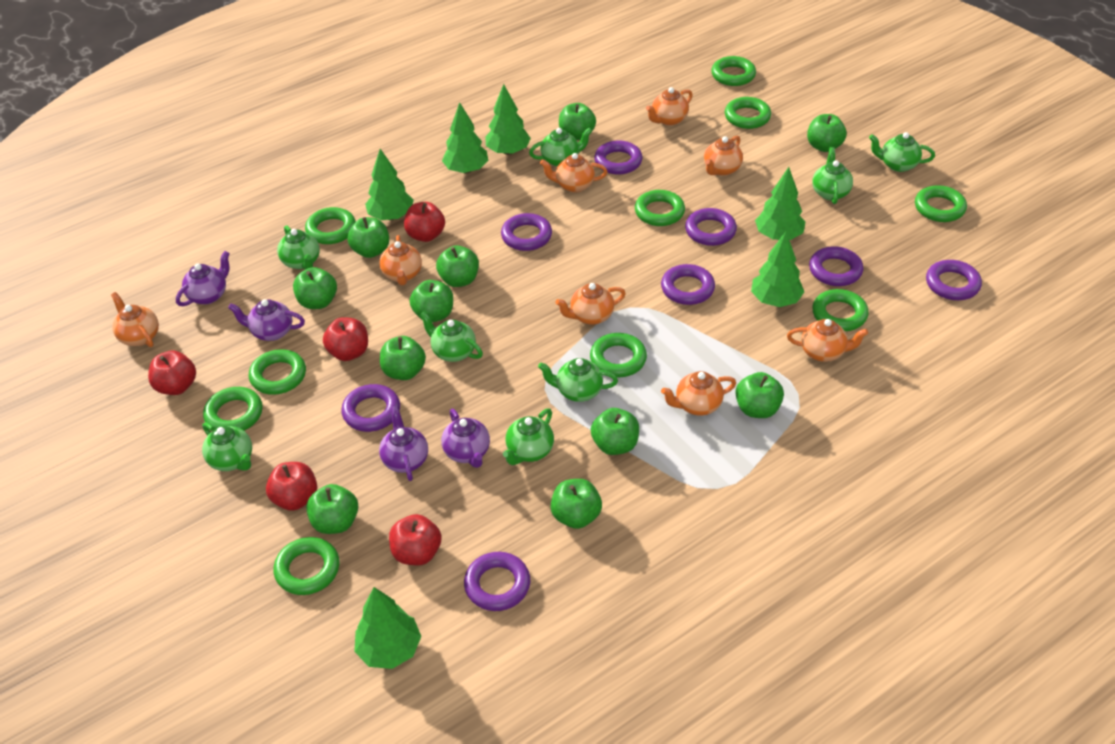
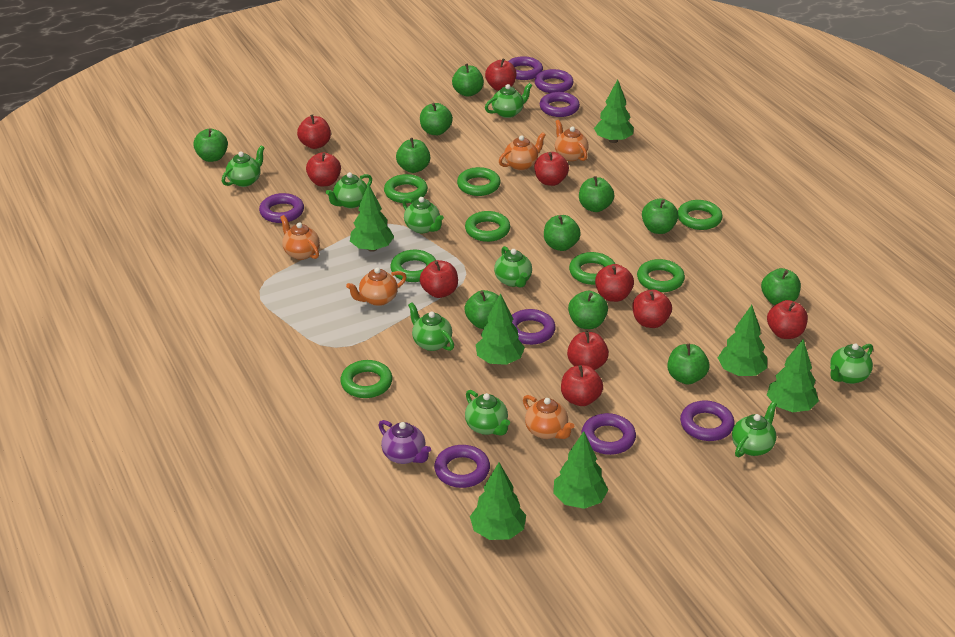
green ring: 10 -> 8
green teapot: 8 -> 9
green tree: 6 -> 7
orange teapot: 8 -> 5
purple teapot: 4 -> 1
red apple: 5 -> 10

